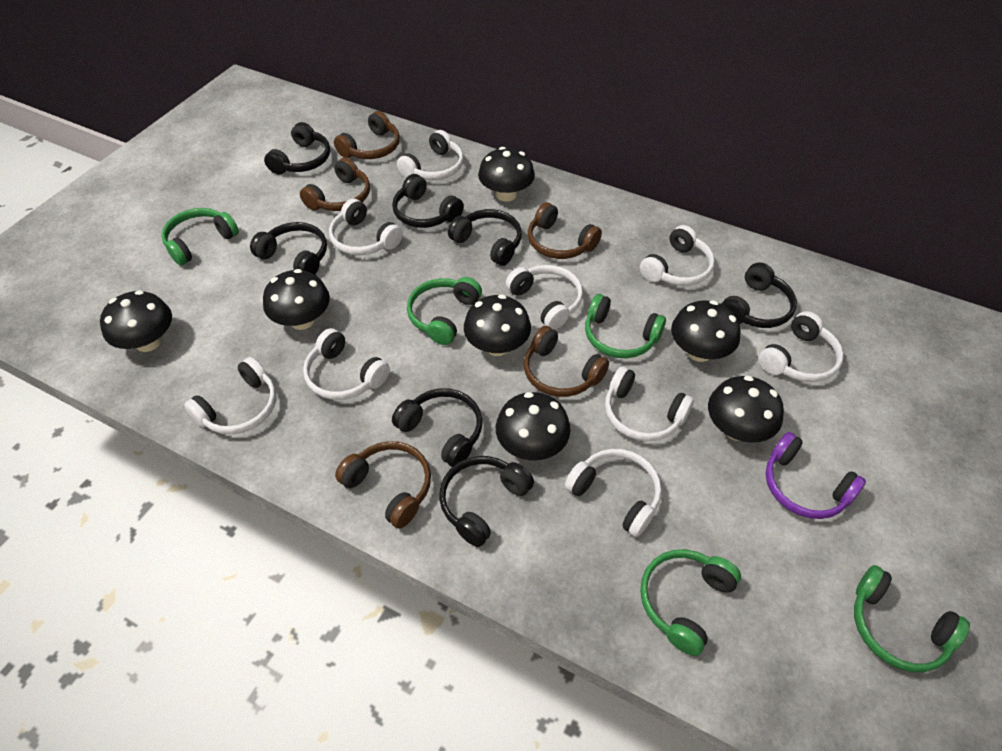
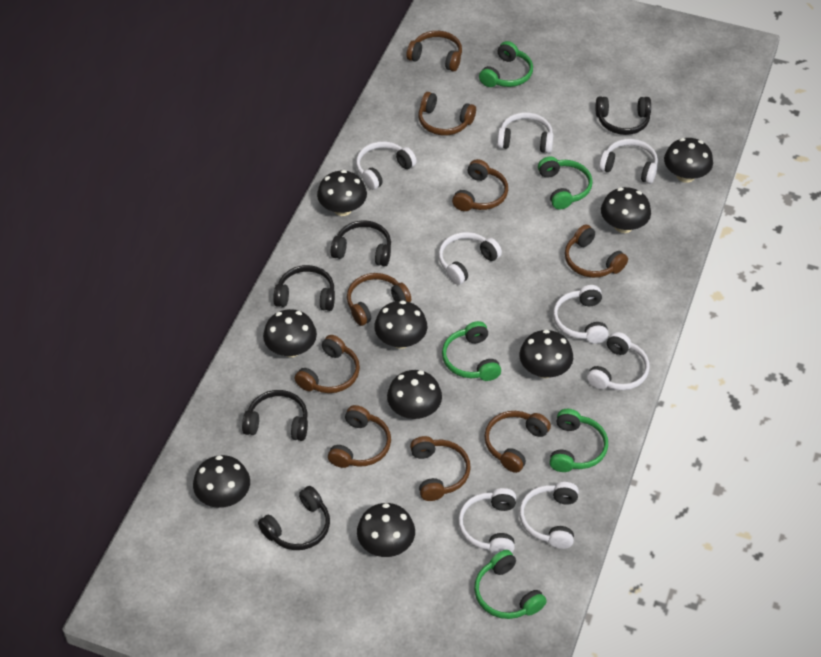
black headphones: 7 -> 5
black mushroom: 7 -> 9
brown headphones: 5 -> 9
purple headphones: 1 -> 0
white headphones: 9 -> 8

